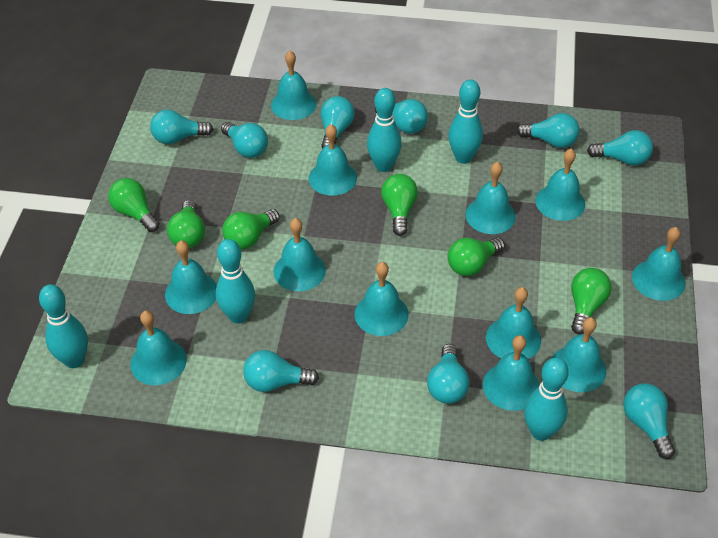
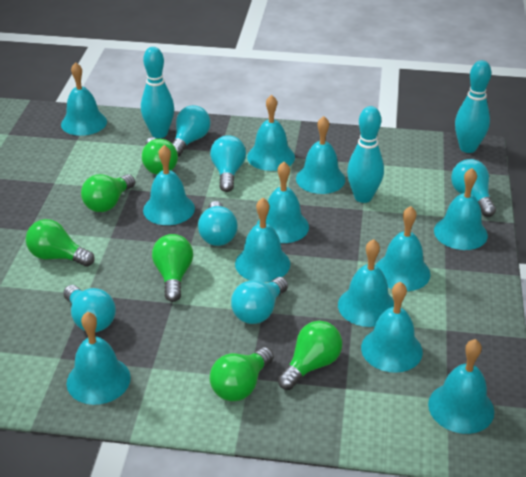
turquoise bowling pin: 5 -> 3
turquoise light bulb: 9 -> 6

